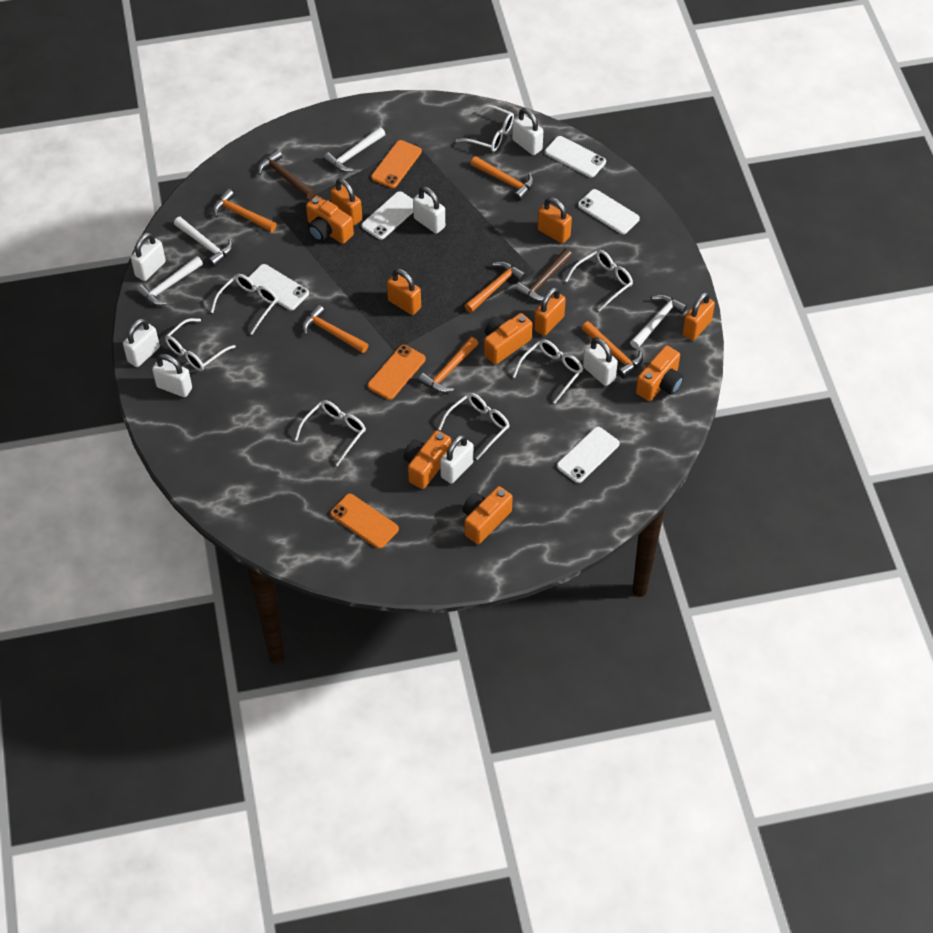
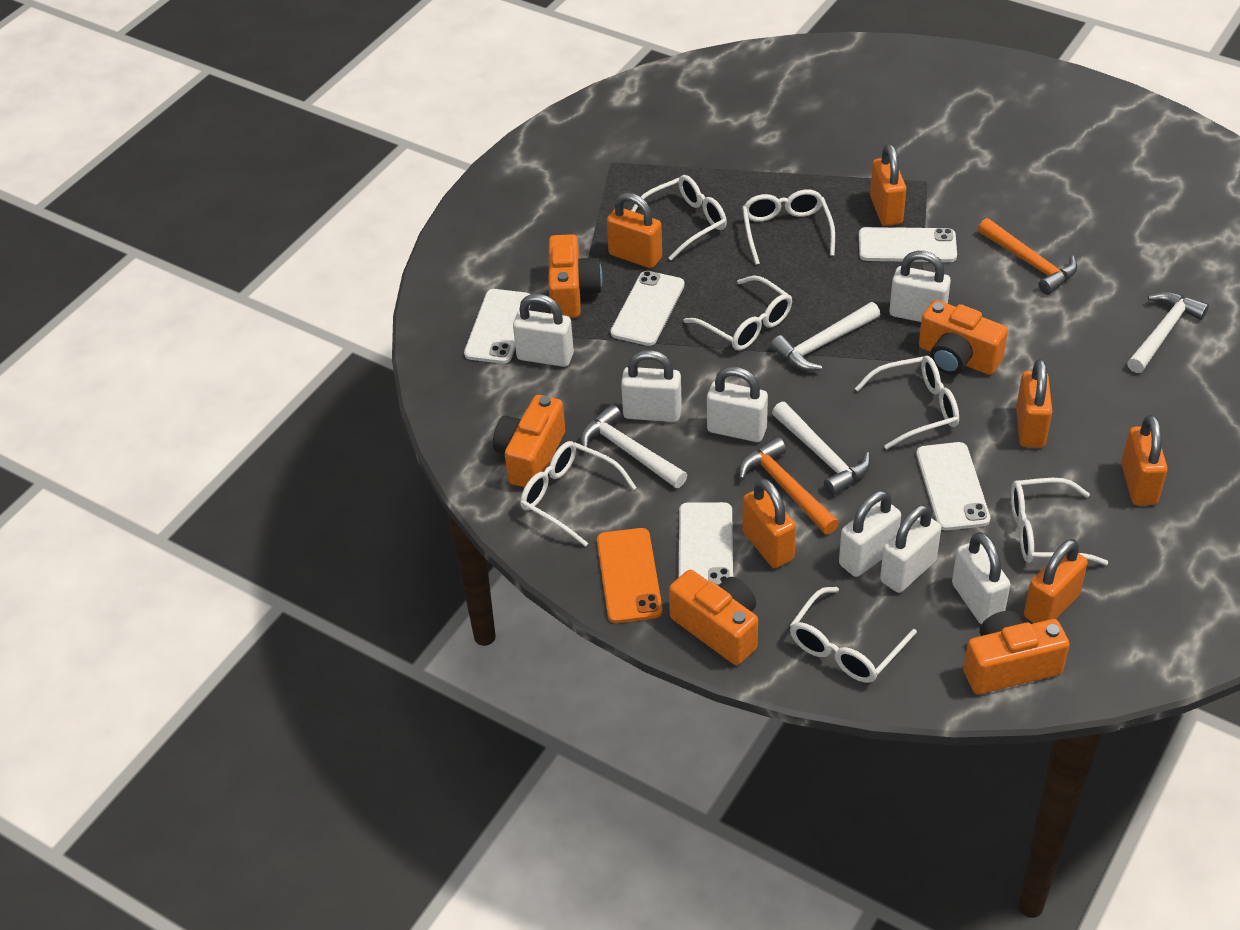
brown hammer: 2 -> 0
orange hammer: 6 -> 2
orange padlock: 5 -> 6
orange phone: 3 -> 1

